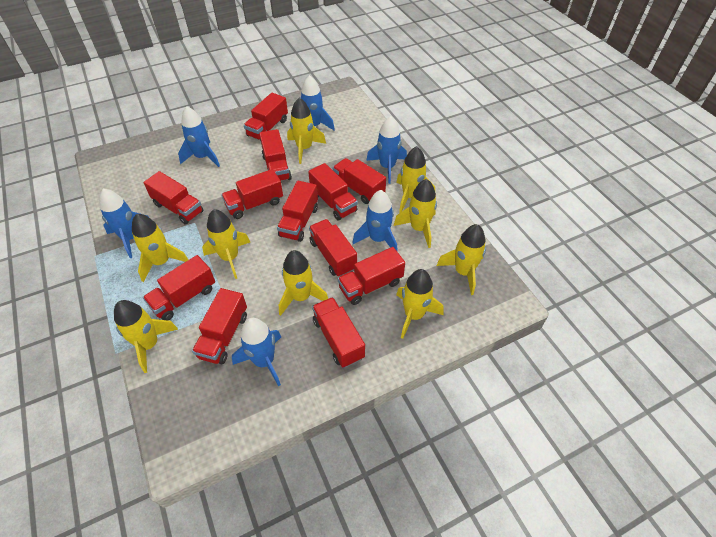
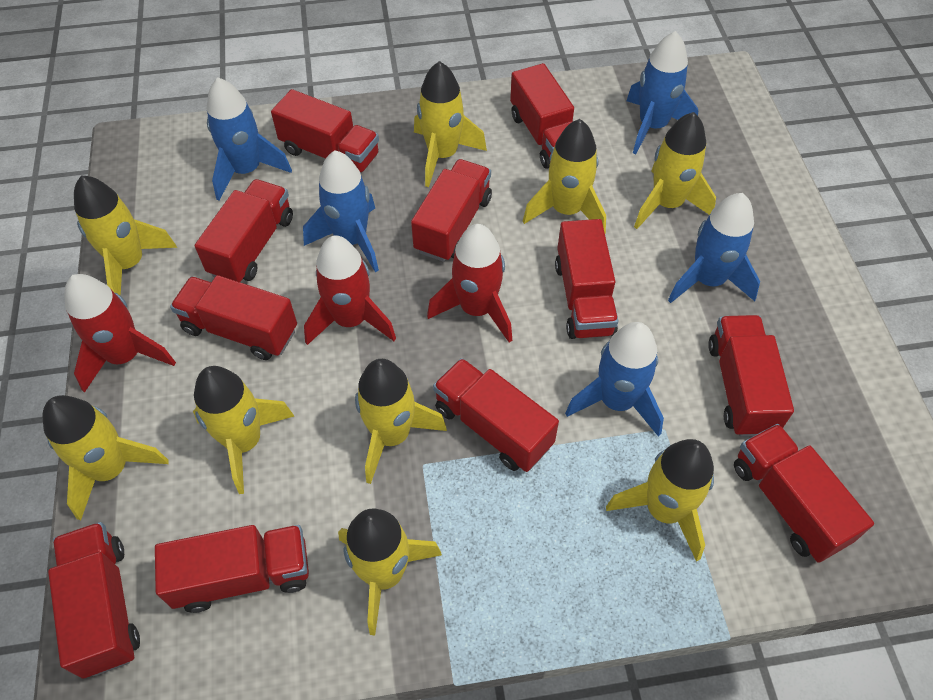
blue rocket: 6 -> 5
red rocket: 0 -> 3
red truck: 12 -> 11

